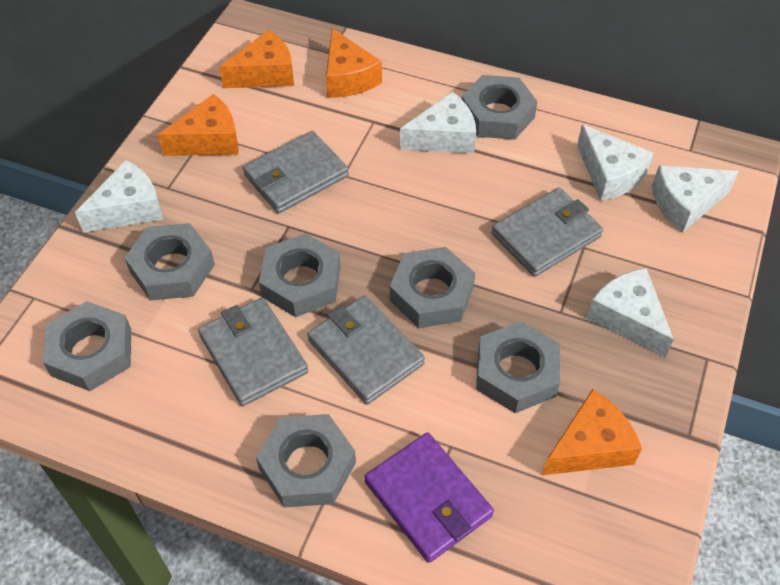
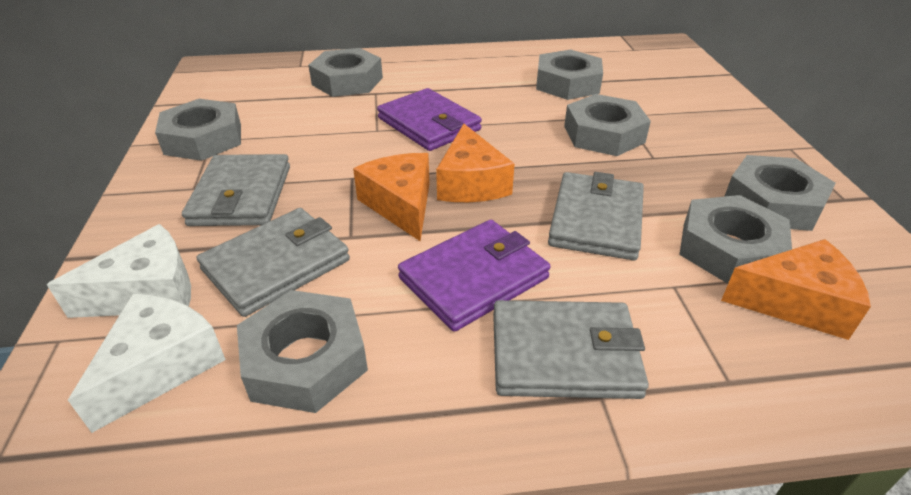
orange cheese: 4 -> 3
purple wallet: 1 -> 2
white cheese: 5 -> 2

